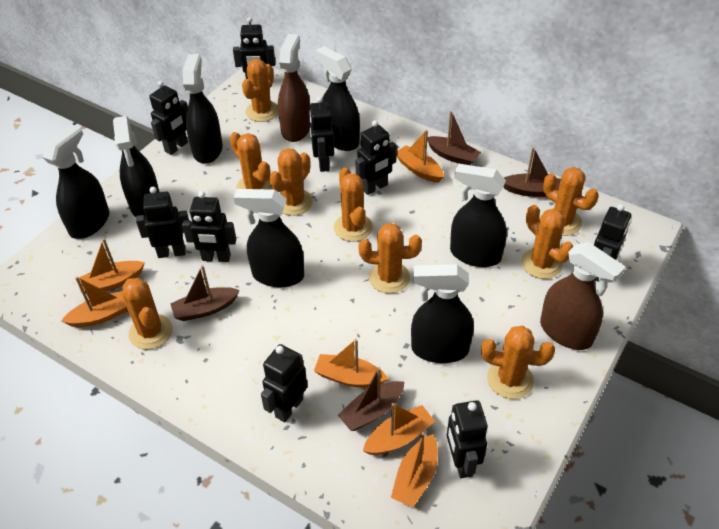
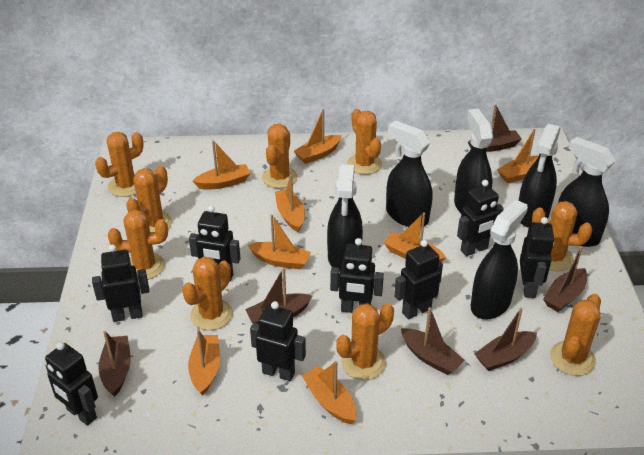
black robot: 9 -> 8
black spray bottle: 7 -> 6
brown boat: 4 -> 6
brown spray bottle: 2 -> 0
orange boat: 6 -> 8

